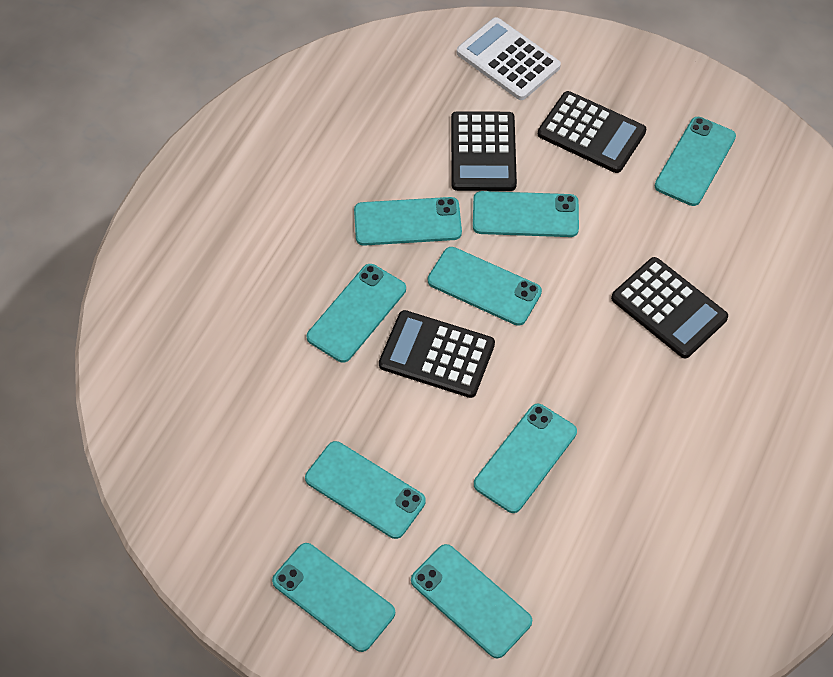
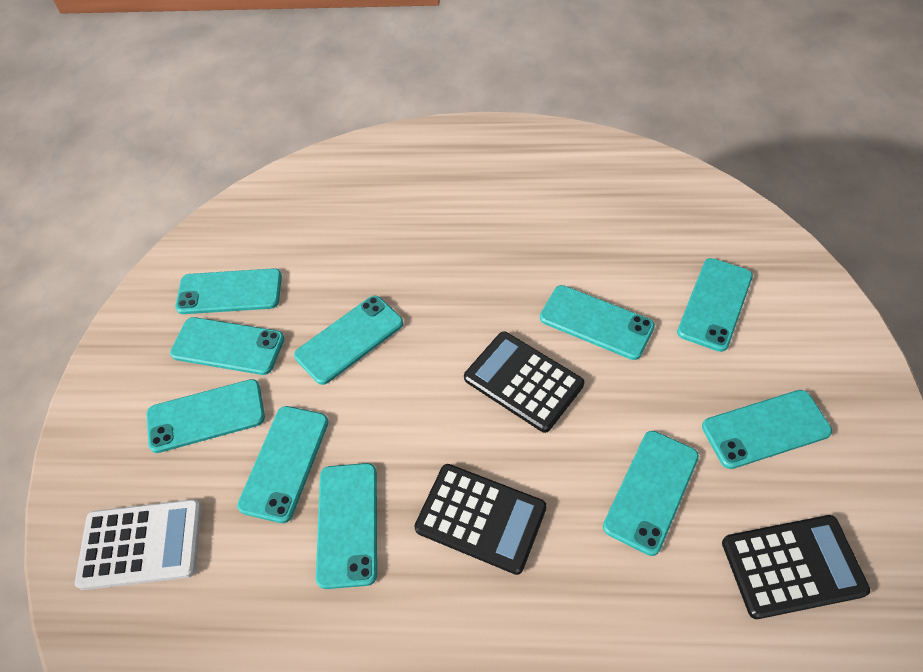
black calculator: 4 -> 3
turquoise phone: 9 -> 10

